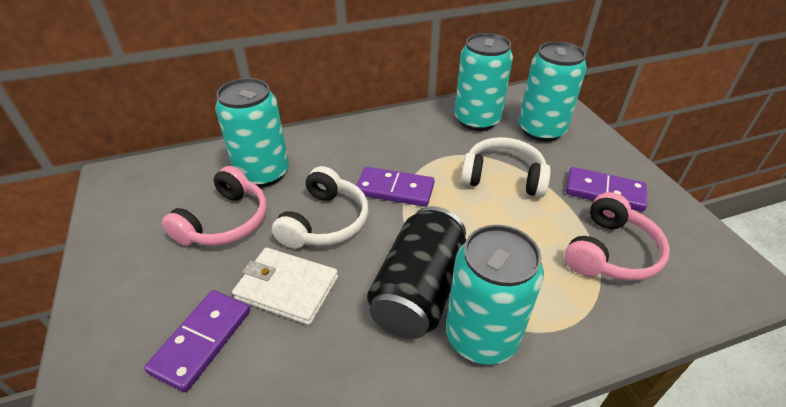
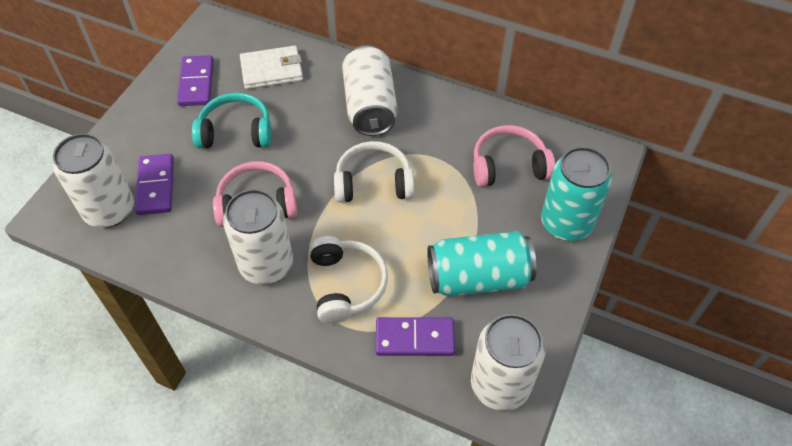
black can: 1 -> 0
turquoise can: 4 -> 2
turquoise headphones: 0 -> 1
white can: 0 -> 4

